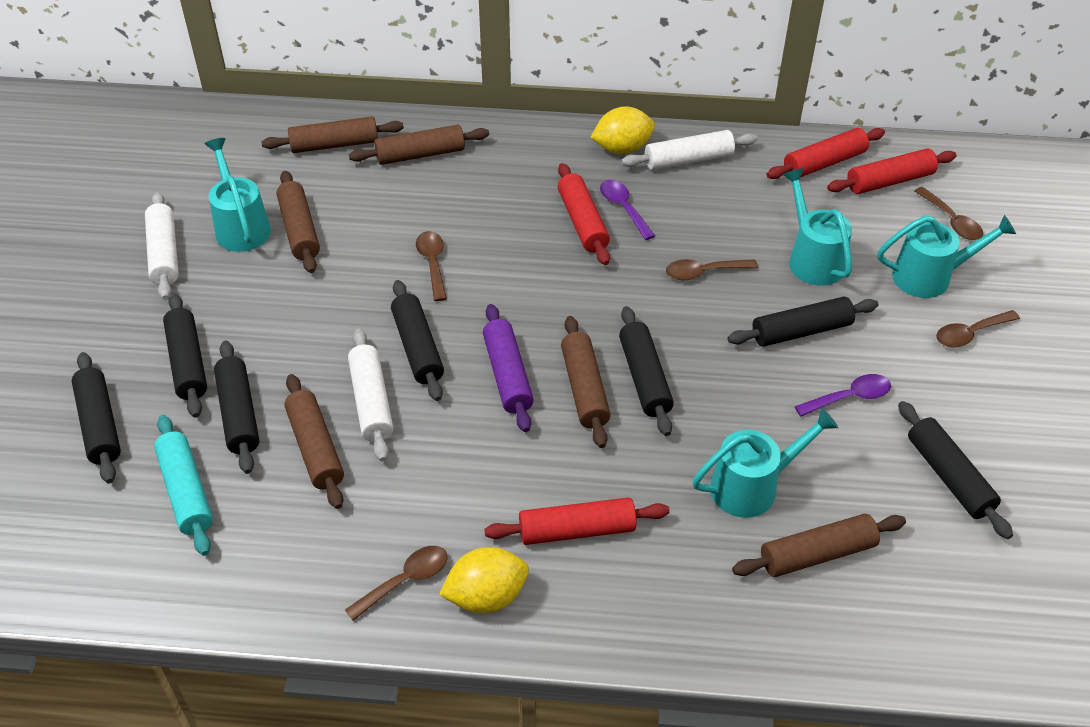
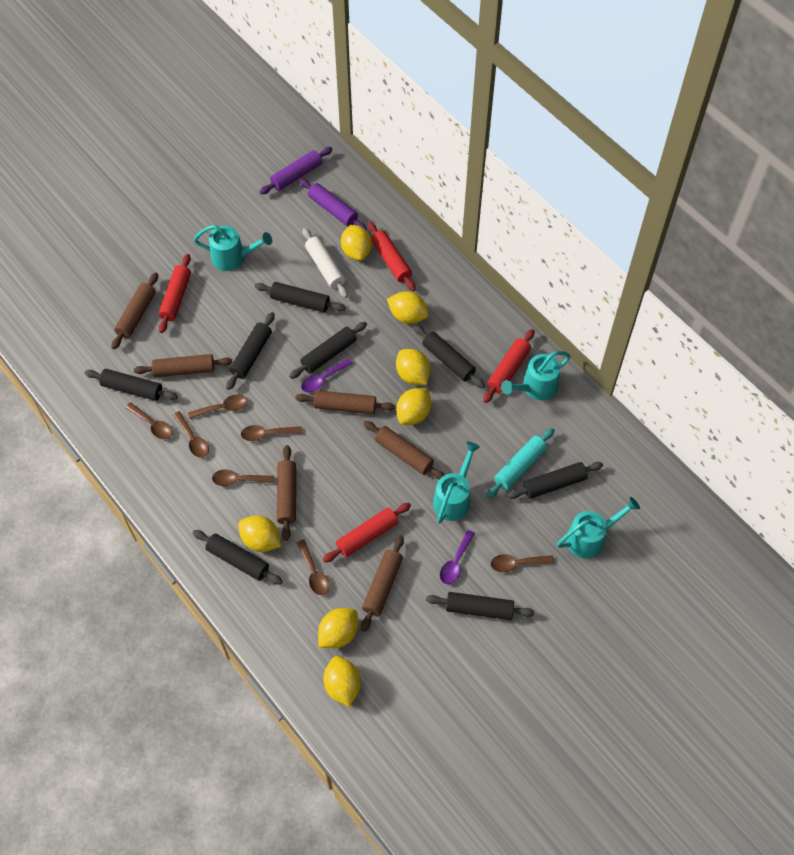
black rolling pin: 7 -> 8
brown spoon: 5 -> 7
purple rolling pin: 1 -> 2
white rolling pin: 3 -> 1
yellow lemon: 2 -> 7

